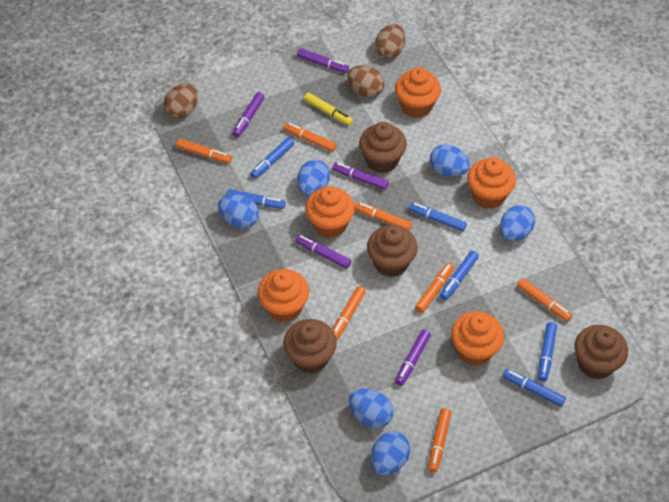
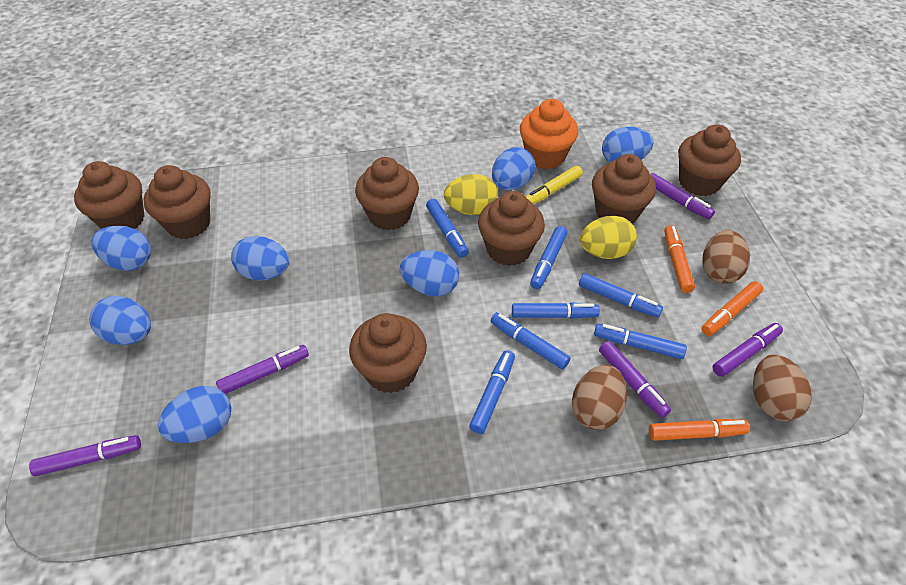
blue egg: 6 -> 7
blue marker: 6 -> 7
brown cupcake: 4 -> 7
orange cupcake: 5 -> 1
orange marker: 7 -> 3
yellow egg: 0 -> 2

